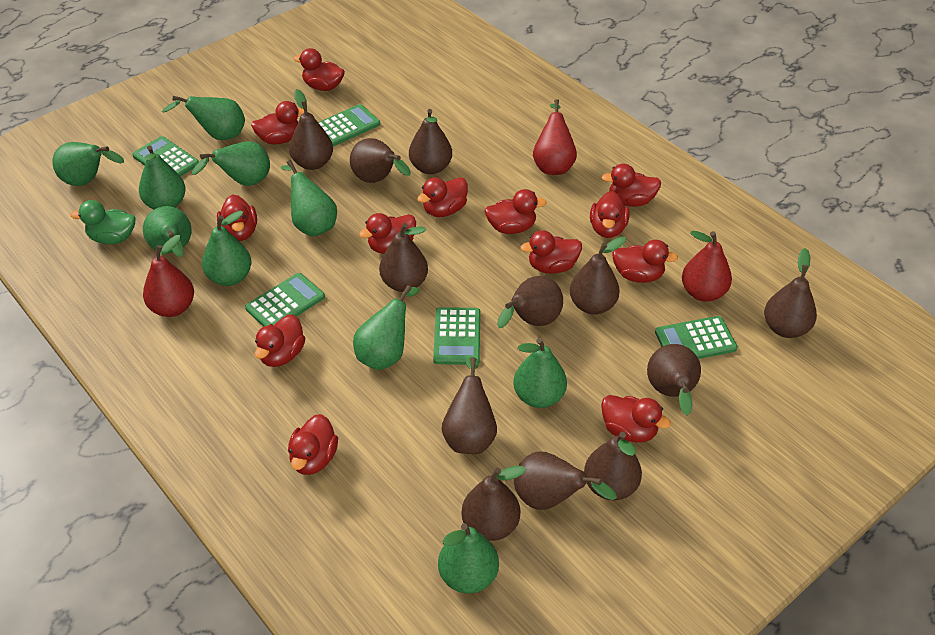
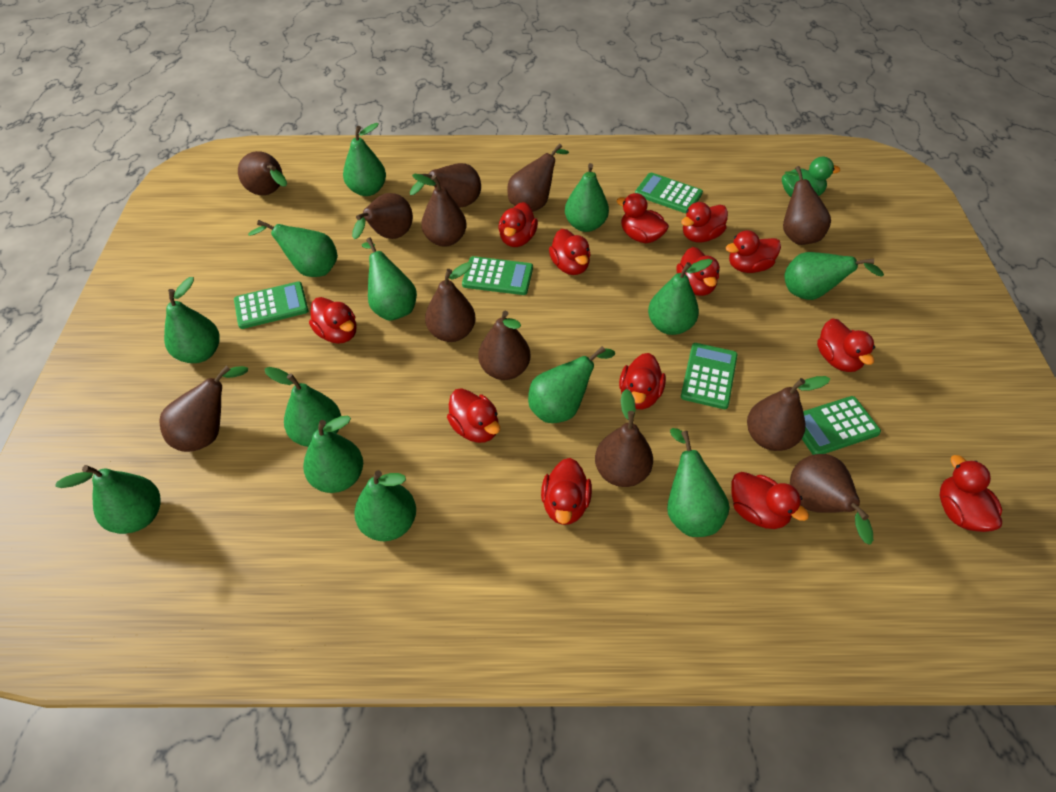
green pear: 10 -> 13
red pear: 3 -> 0

